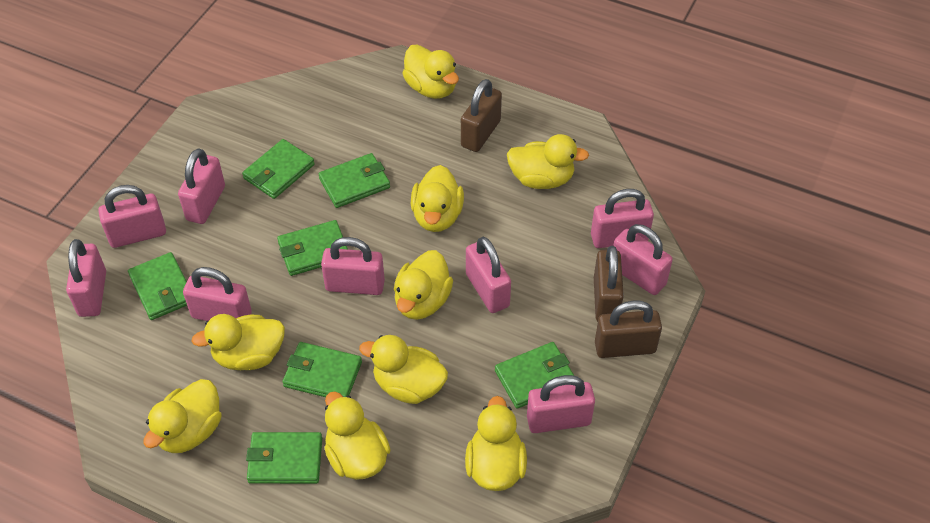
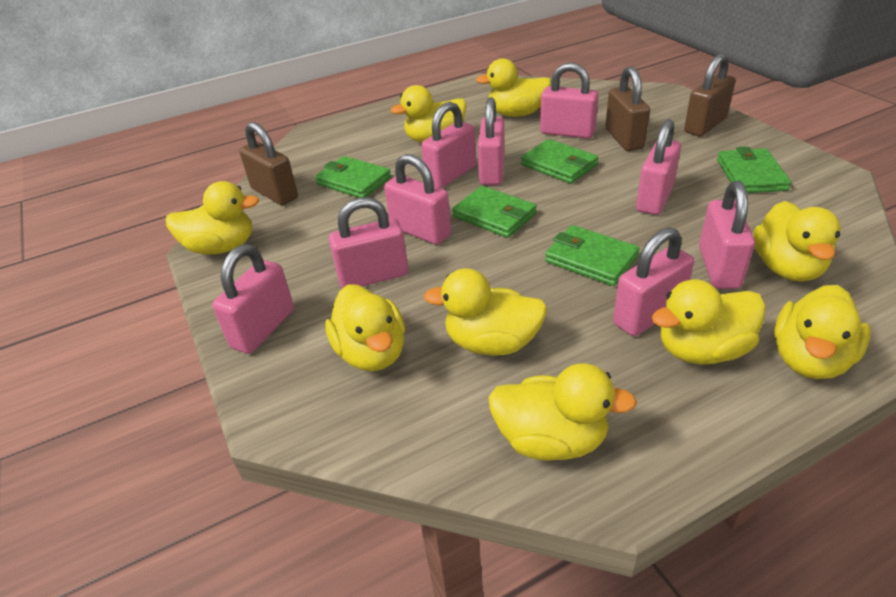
green wallet: 7 -> 5

